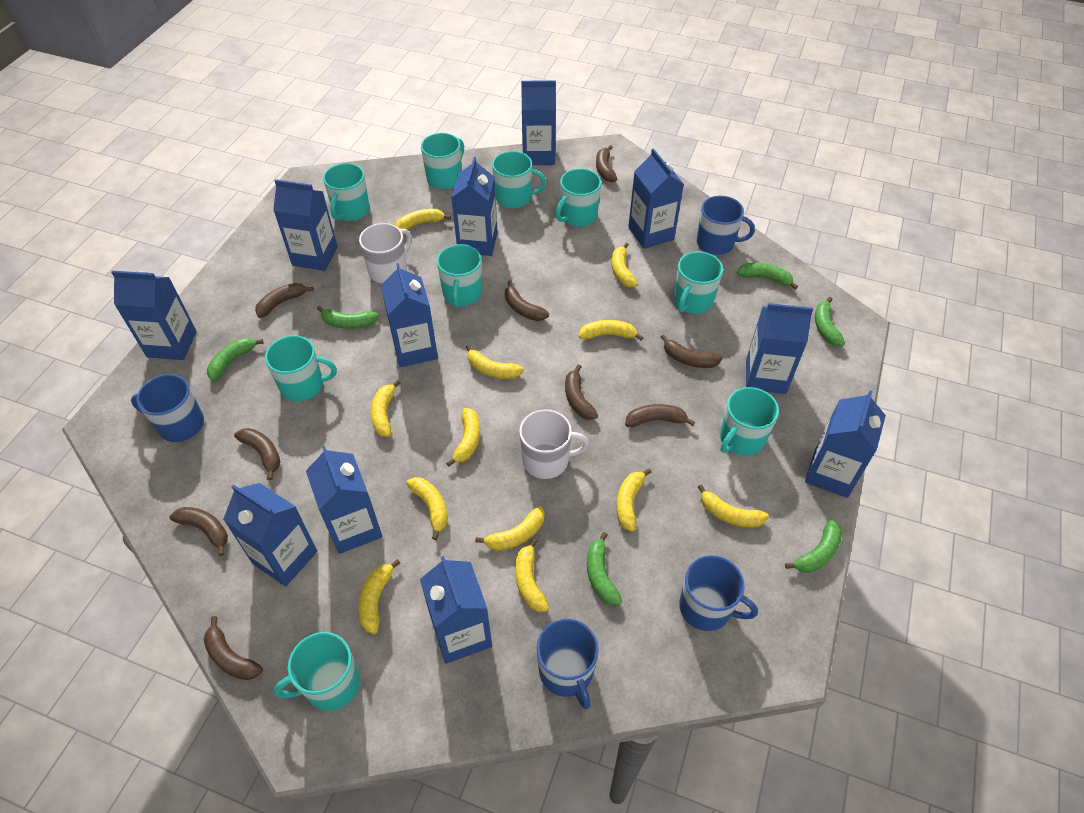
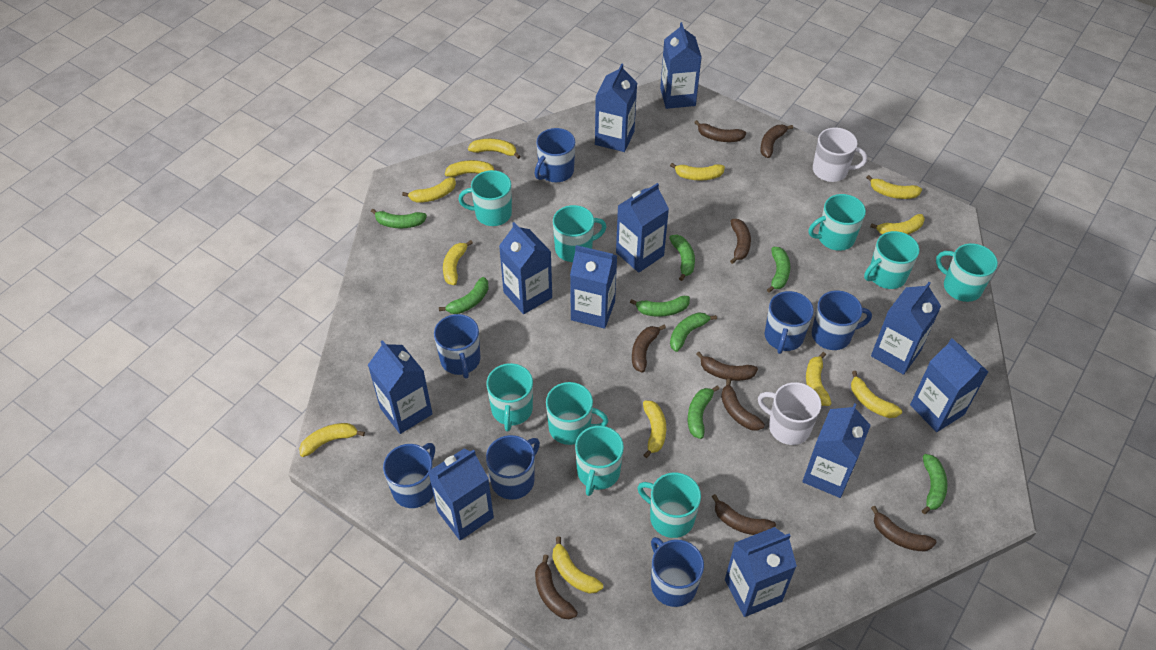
blue mug: 4 -> 7
green banana: 6 -> 8

